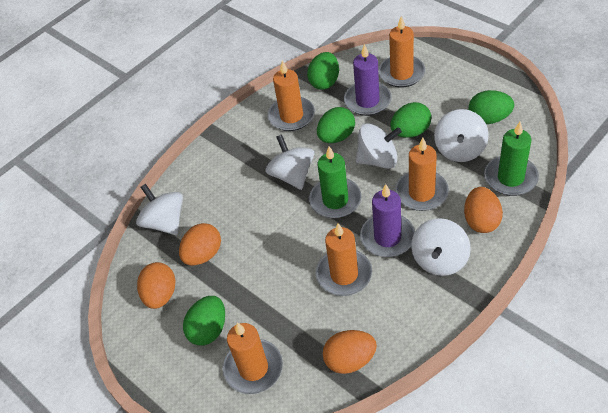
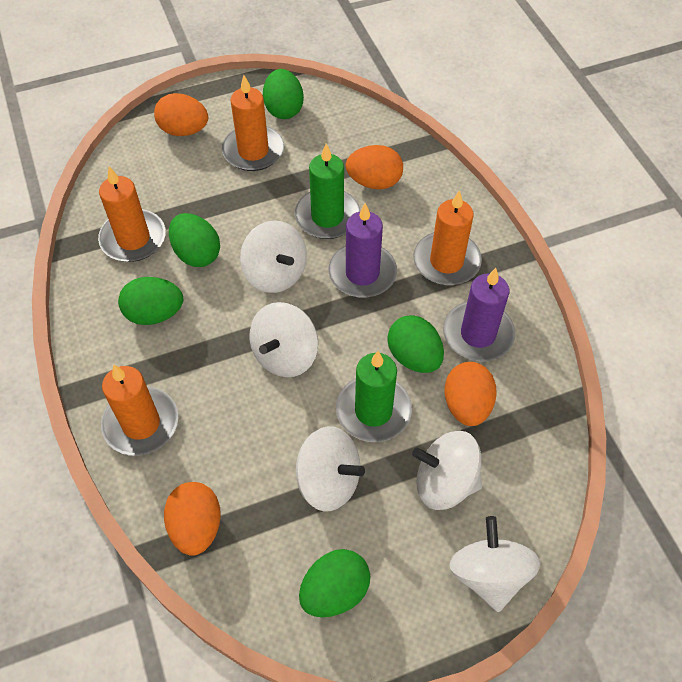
orange candle: 5 -> 4

